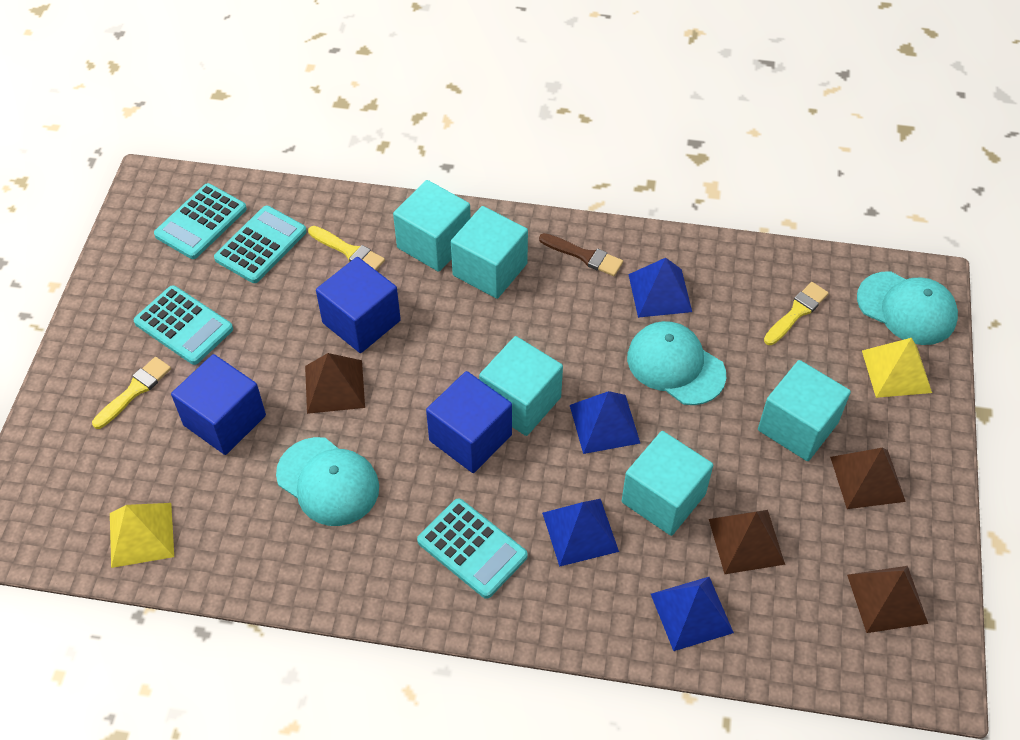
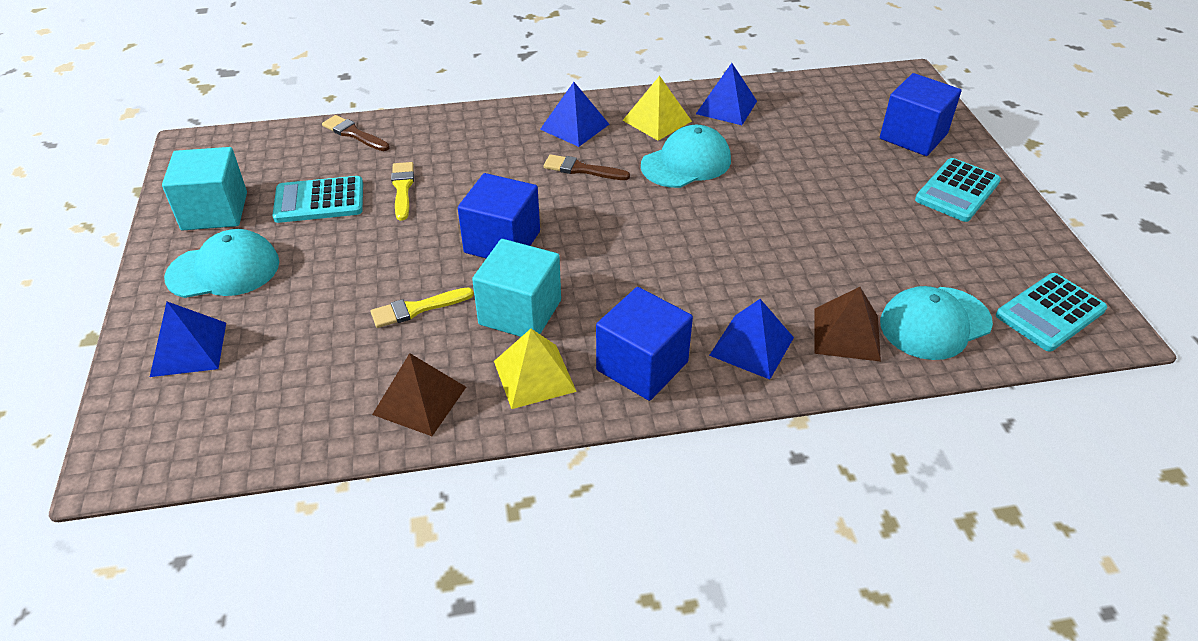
brown brush: 1 -> 2
brown pyramid: 4 -> 2
turquoise calculator: 4 -> 3
turquoise cube: 5 -> 2
yellow brush: 3 -> 2

